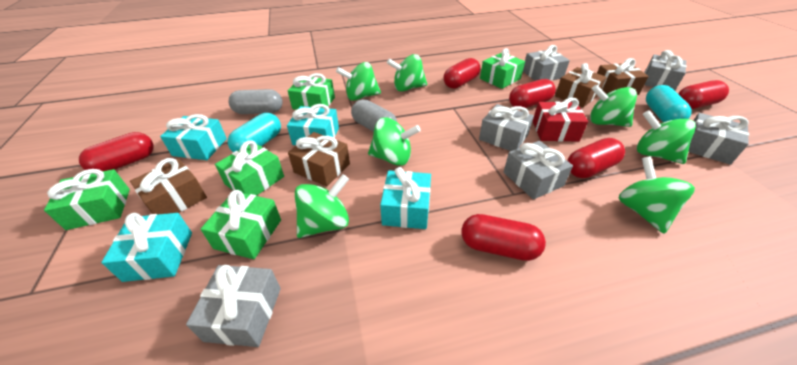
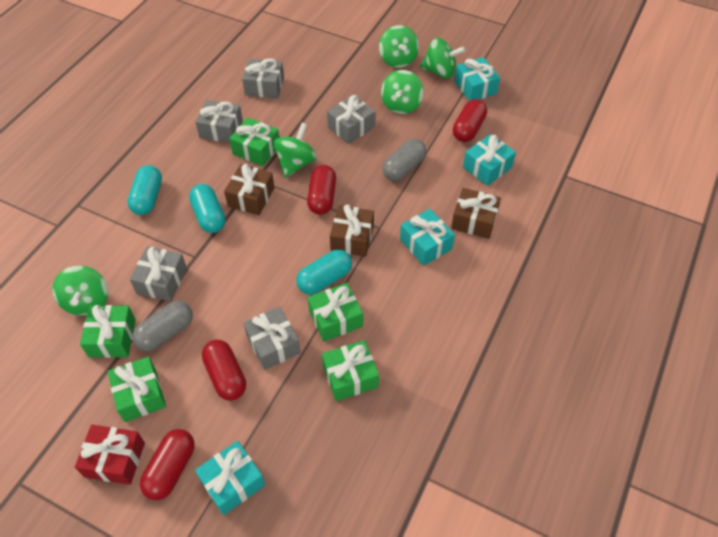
brown gift: 4 -> 3
green spinning top: 7 -> 5
grey gift: 6 -> 5
red capsule: 6 -> 4
turquoise capsule: 2 -> 3

